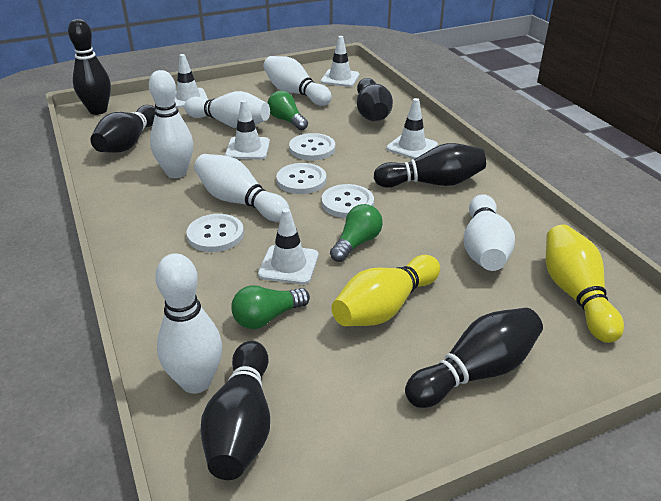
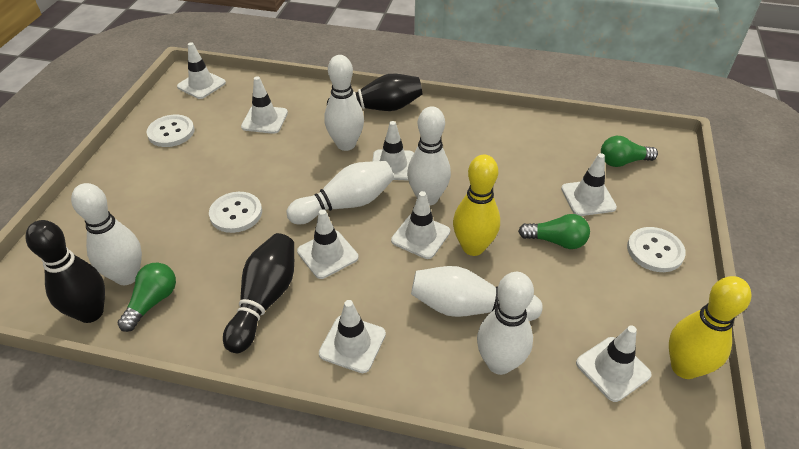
black bowling pin: 6 -> 3
white button: 4 -> 3
white traffic cone: 5 -> 8

